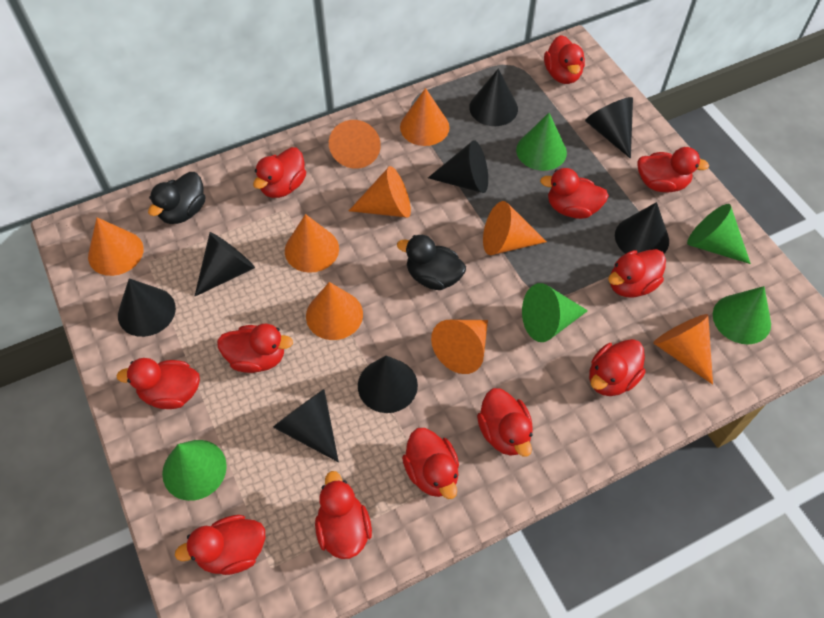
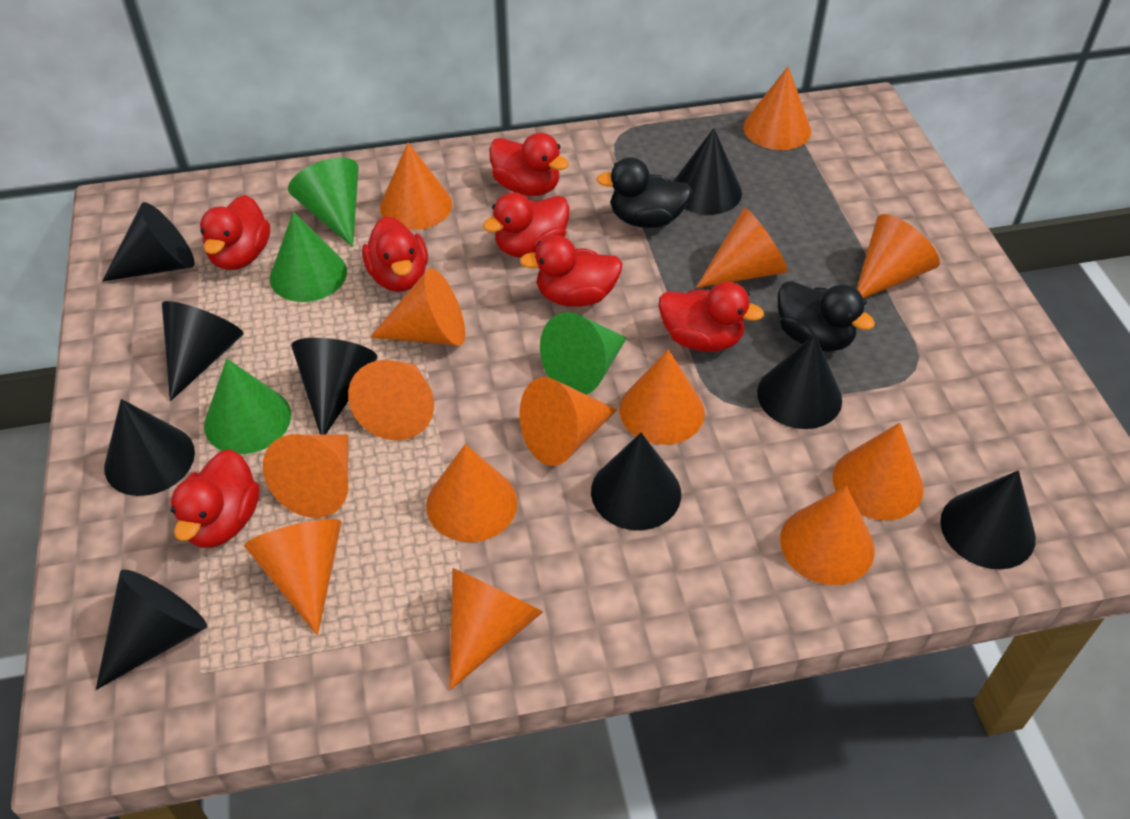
black cone: 8 -> 9
green cone: 5 -> 4
orange cone: 9 -> 14
red duck: 12 -> 7

